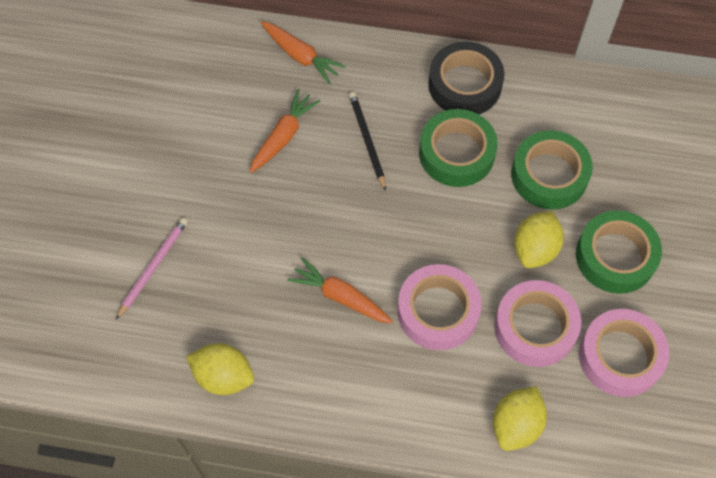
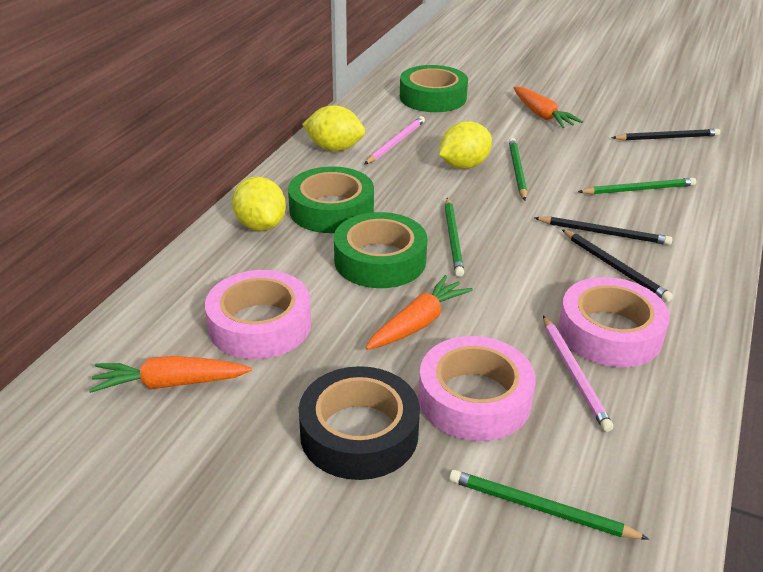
black pencil: 1 -> 3
green pencil: 0 -> 4
pink pencil: 1 -> 2

